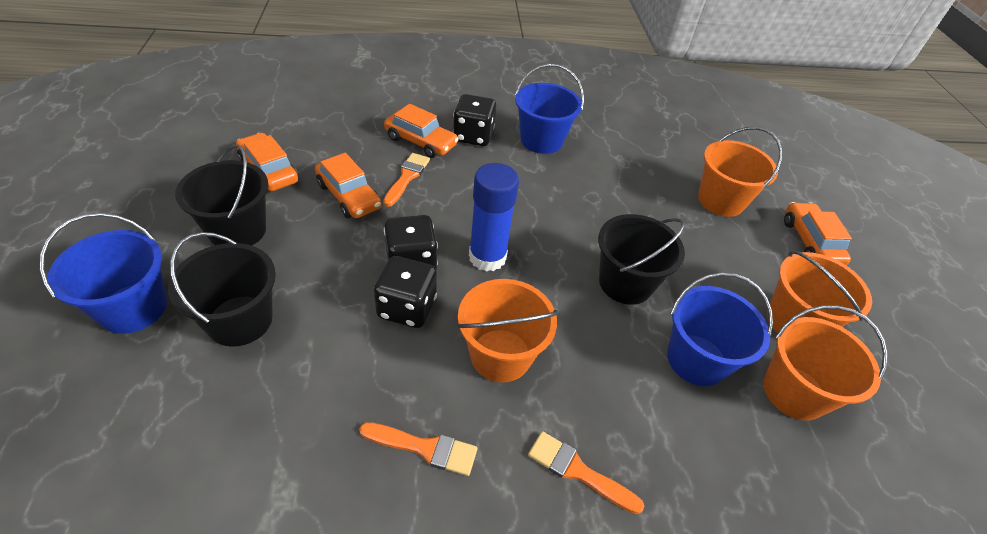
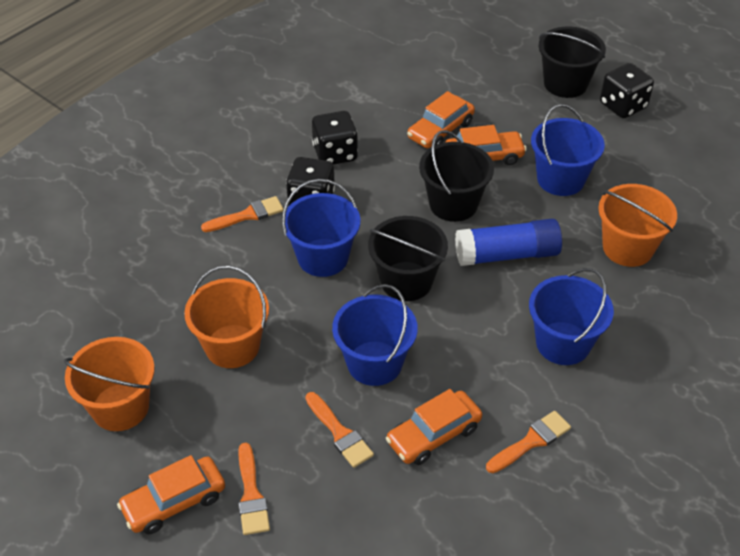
blue bucket: 3 -> 4
orange brush: 3 -> 4
orange bucket: 4 -> 3

